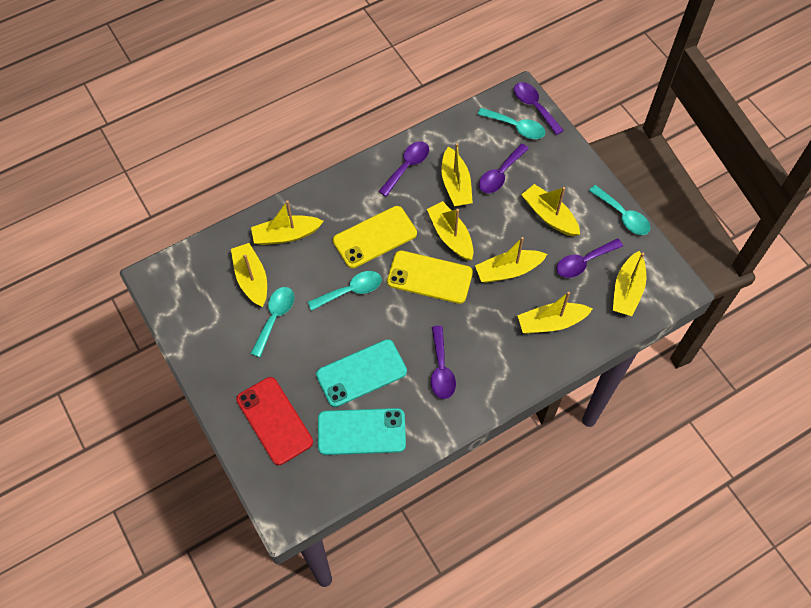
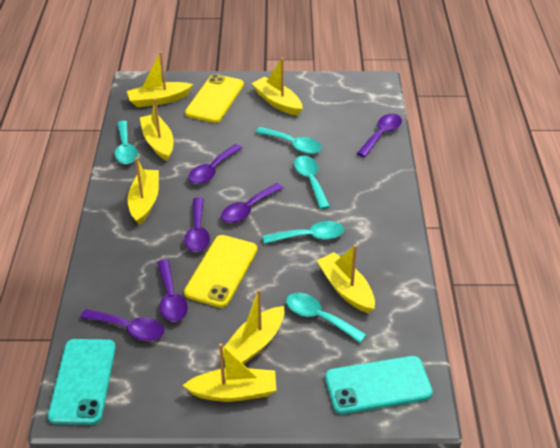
purple spoon: 5 -> 6
red phone: 1 -> 0
turquoise spoon: 4 -> 5
yellow boat: 8 -> 7

